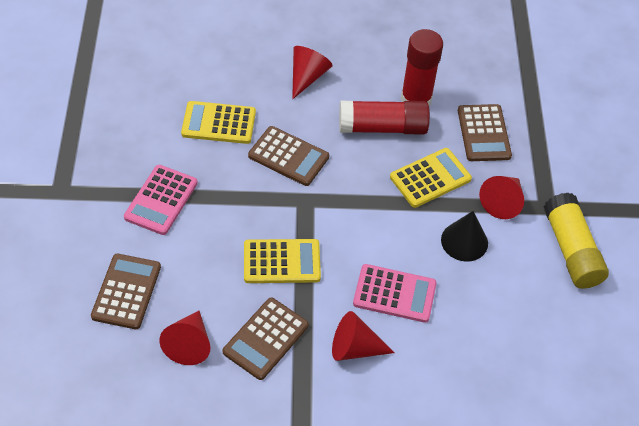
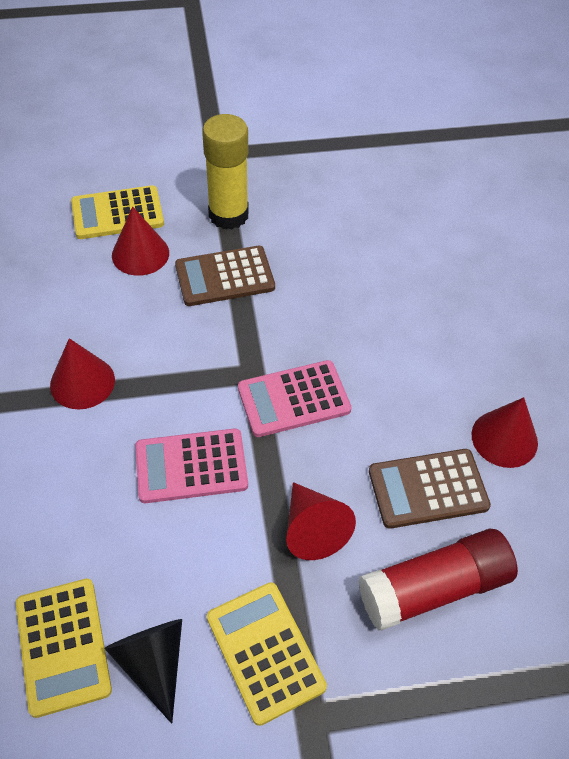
brown calculator: 4 -> 2
red glue stick: 2 -> 1

